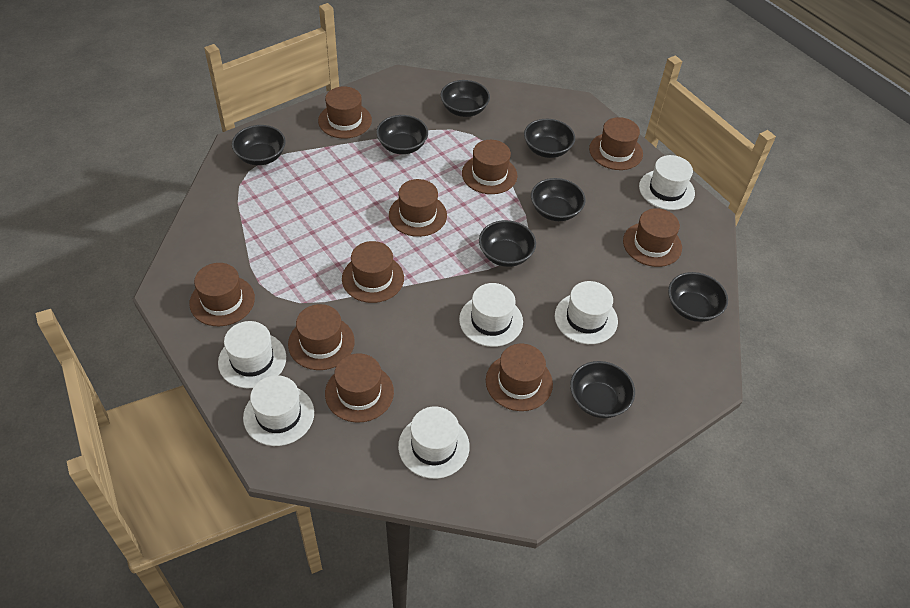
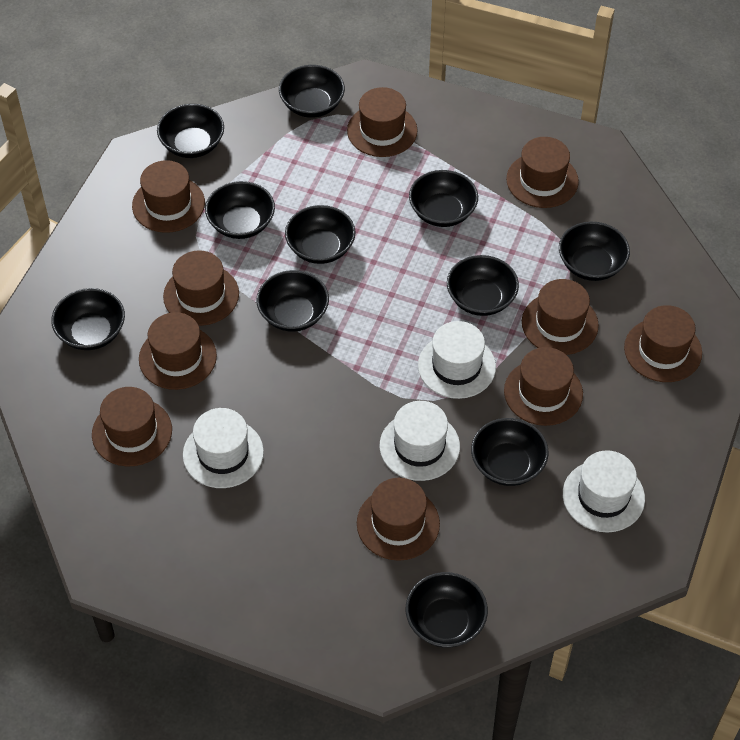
black bowl: 8 -> 11
white hat: 6 -> 4

